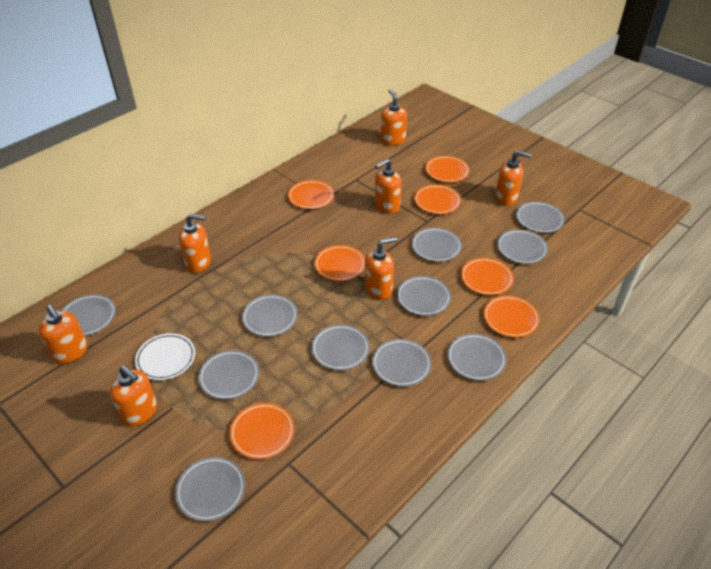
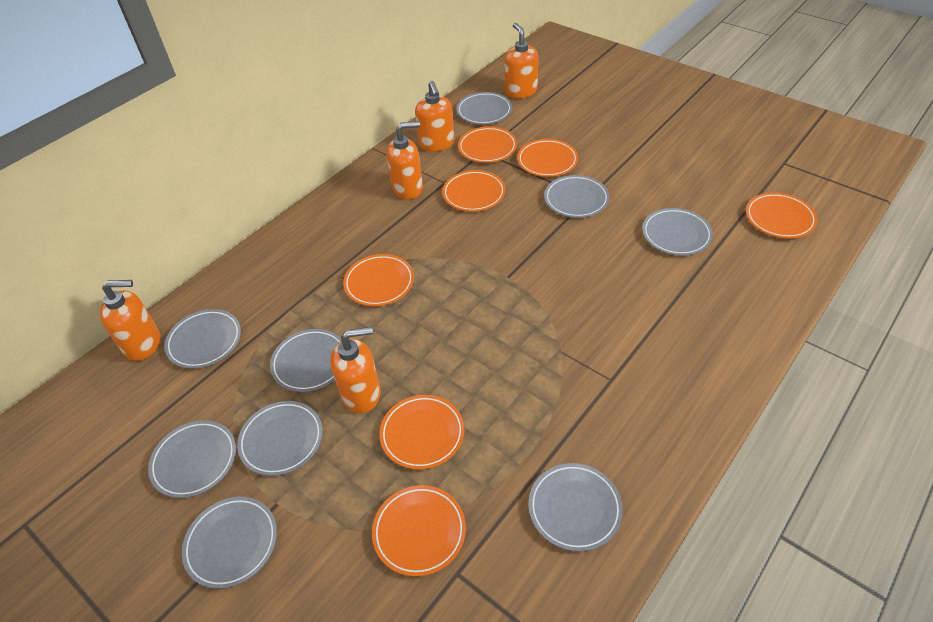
grey plate: 11 -> 9
orange soap dispenser: 7 -> 5
white plate: 1 -> 0

